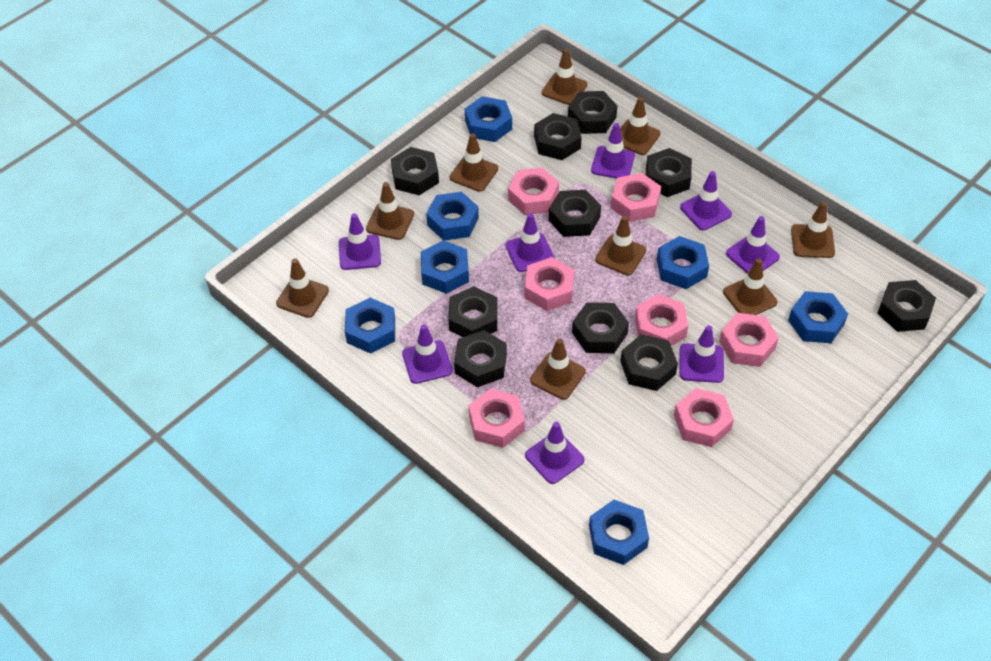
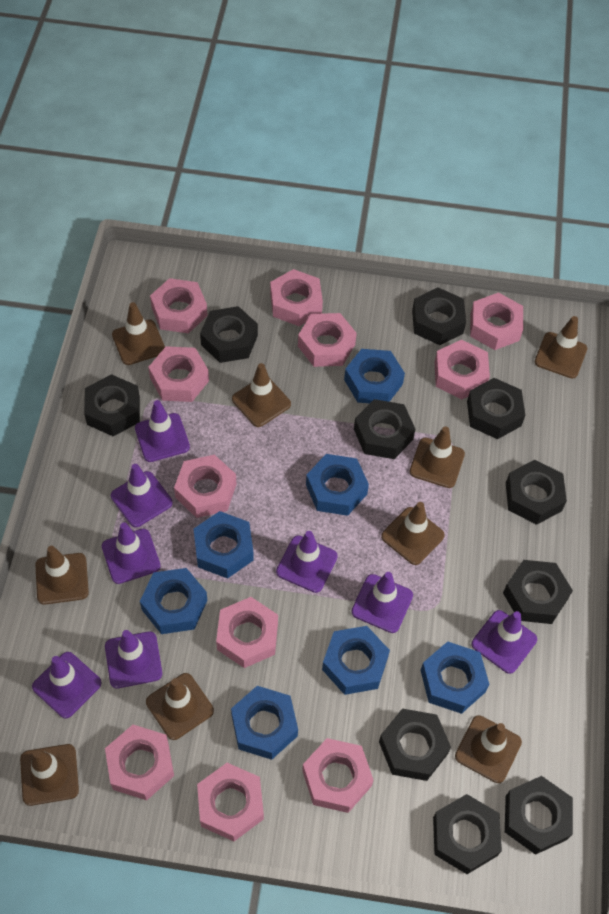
pink nut: 7 -> 11

